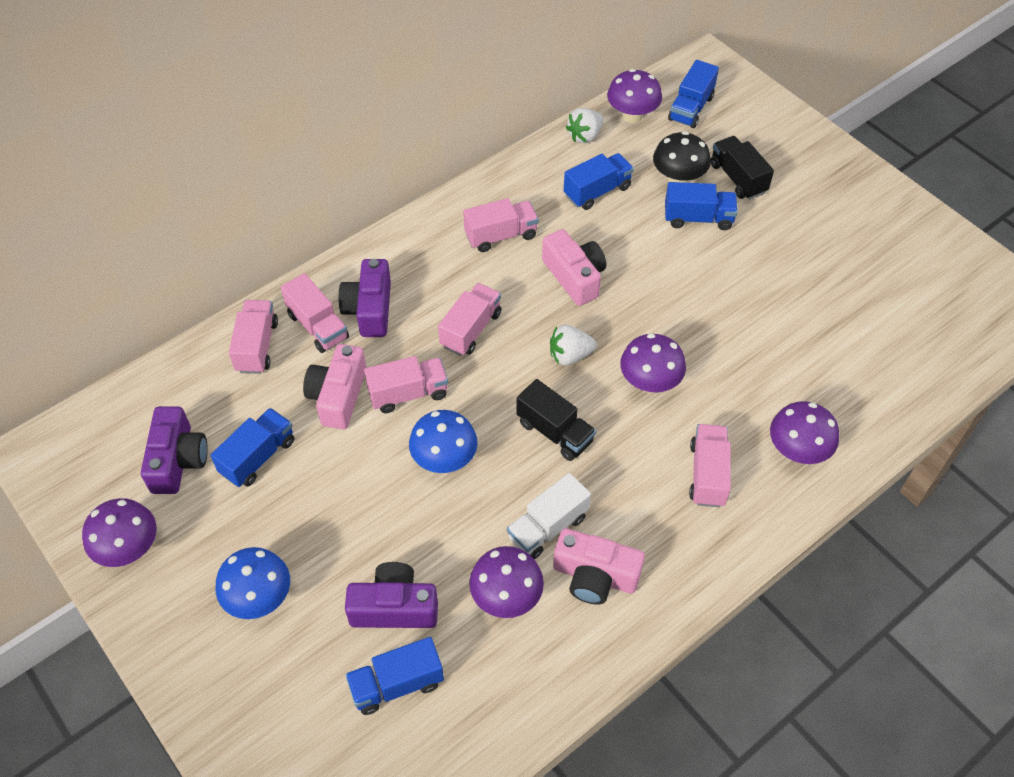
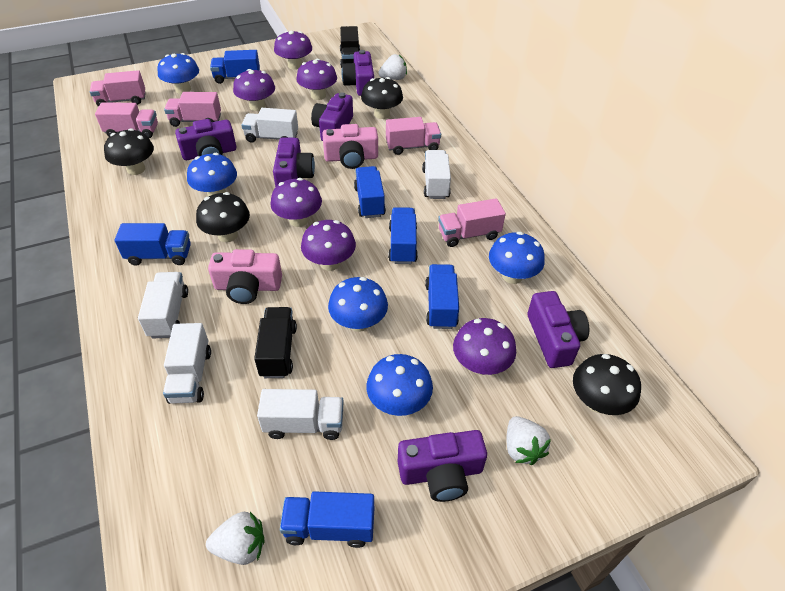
black mushroom: 1 -> 4
blue mushroom: 2 -> 5
blue truck: 5 -> 6
pink camera: 3 -> 2
pink truck: 6 -> 5
purple camera: 3 -> 6
purple mushroom: 5 -> 6
white strawberry: 2 -> 3
white truck: 1 -> 5

